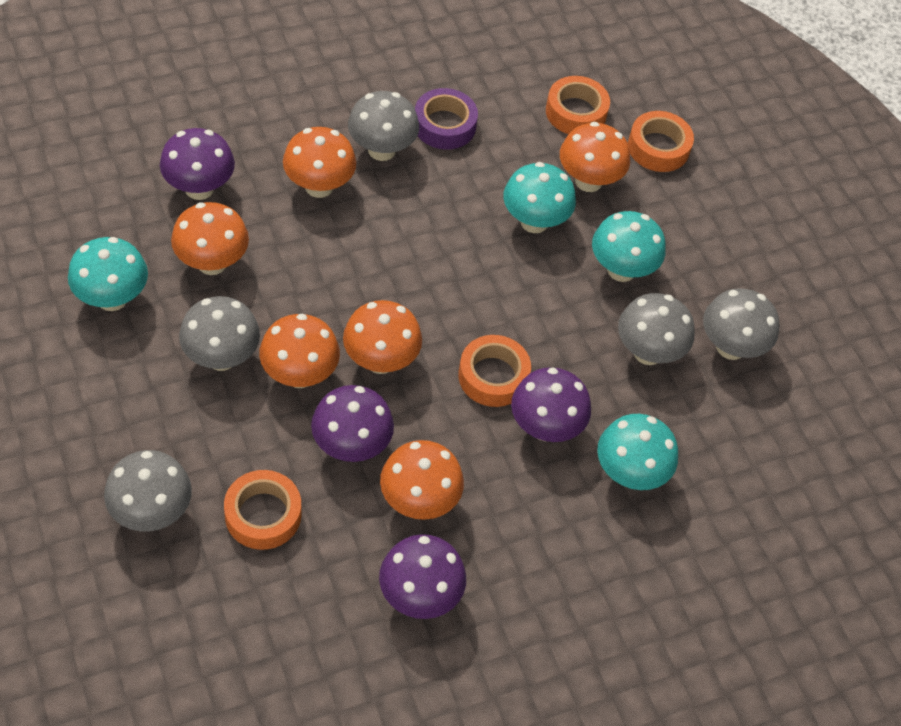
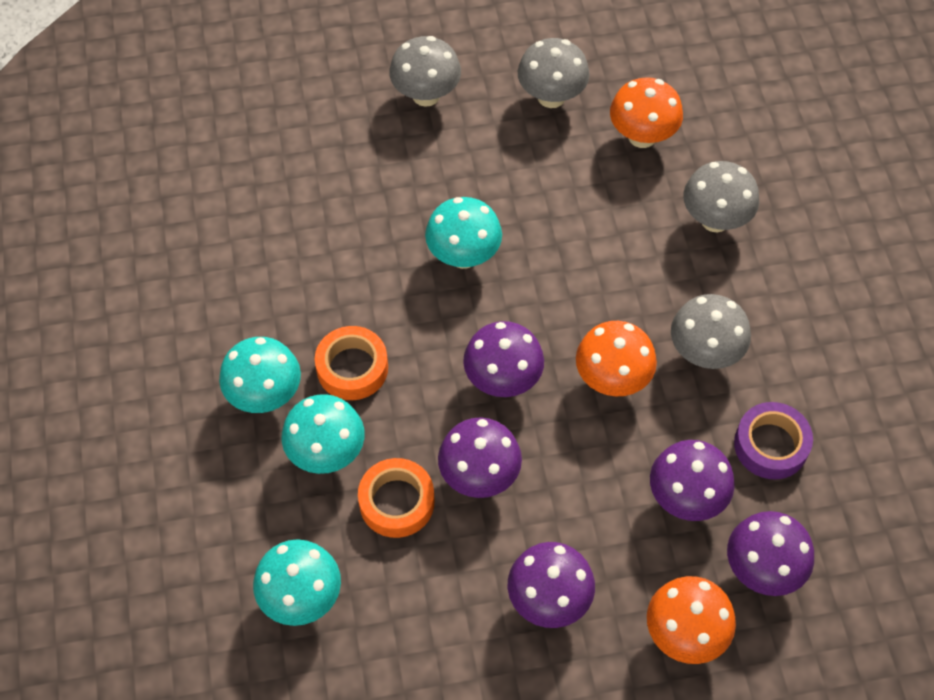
grey mushroom: 5 -> 4
orange mushroom: 6 -> 3
orange tape: 4 -> 2
purple mushroom: 4 -> 5

